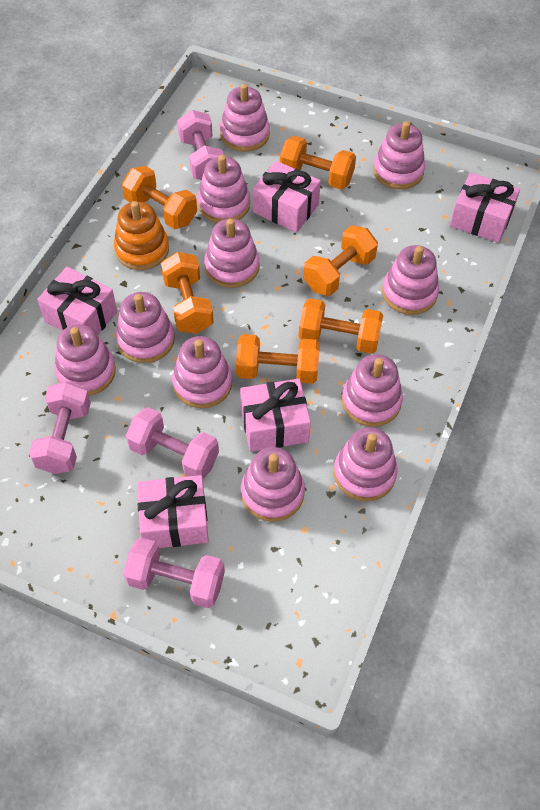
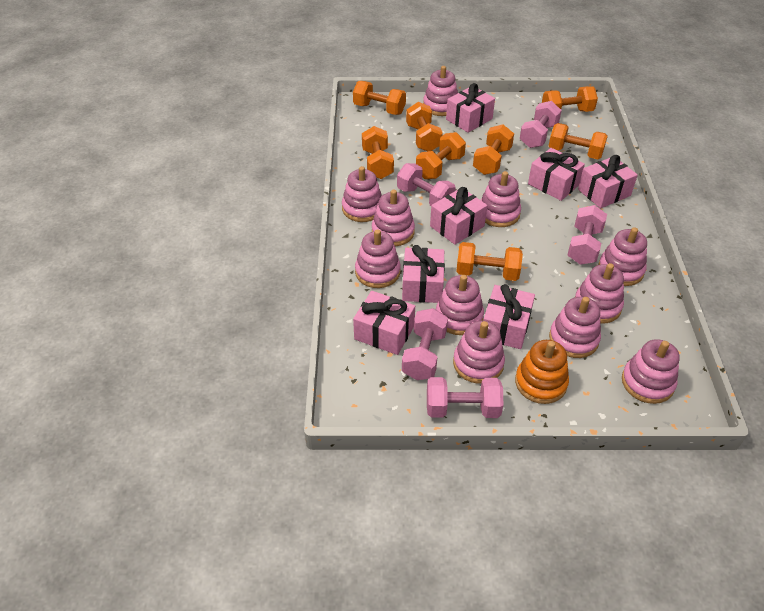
orange dumbbell: 6 -> 8
pink dumbbell: 4 -> 5
pink gift: 5 -> 7

